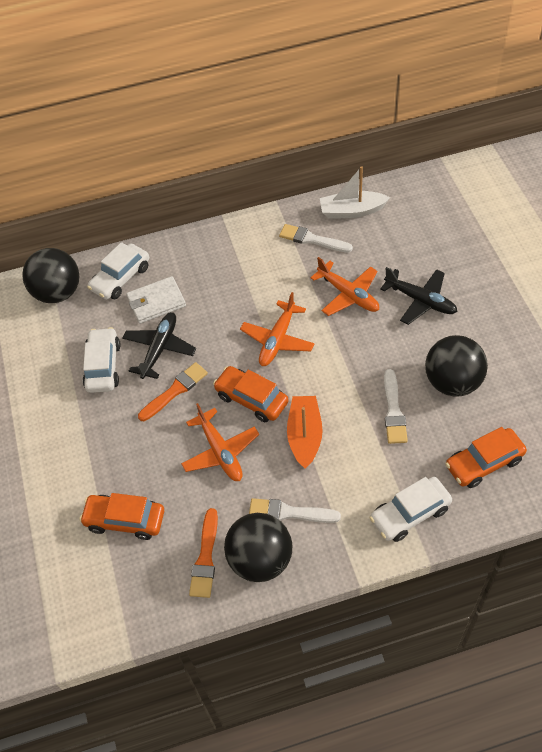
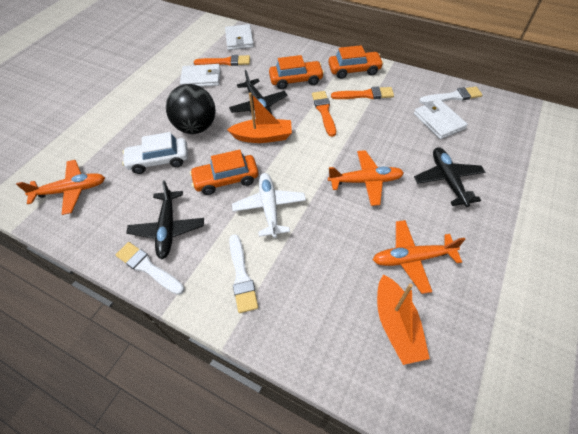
black ball: 3 -> 1
black plane: 2 -> 3
orange boat: 1 -> 2
orange brush: 2 -> 3
white boat: 1 -> 0
white car: 3 -> 1
white plane: 0 -> 1
white wallet: 1 -> 3

